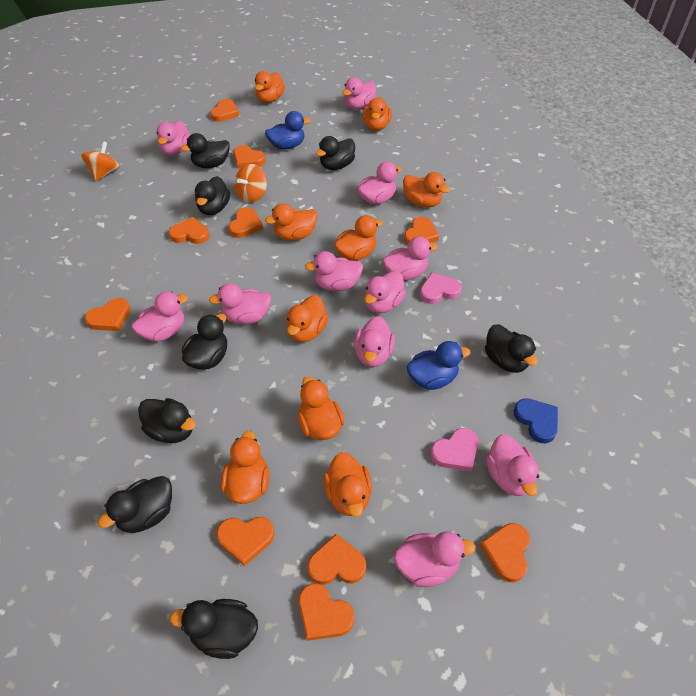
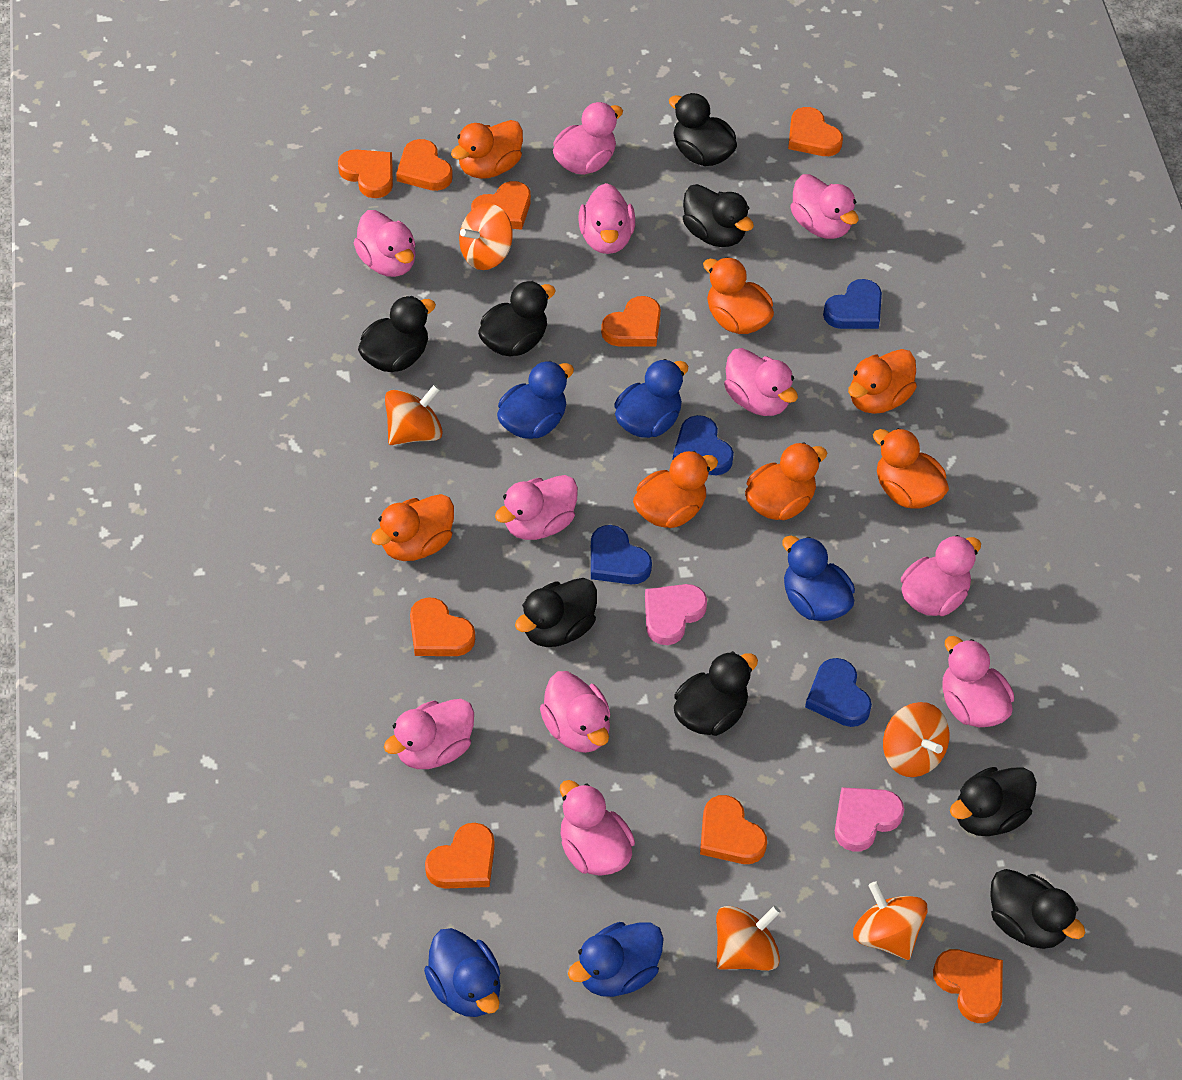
blue duck: 2 -> 5
blue heart: 1 -> 4
orange duck: 9 -> 7
orange heart: 10 -> 9
orange spinning top: 2 -> 5

